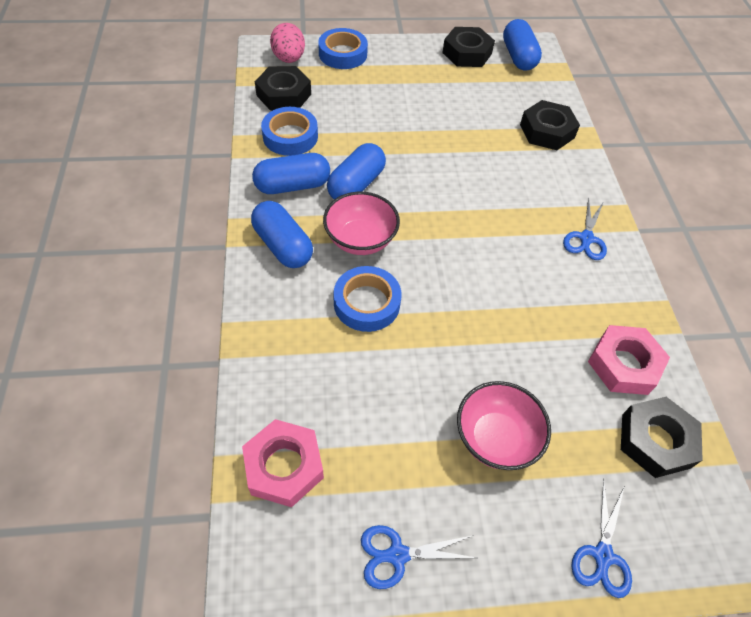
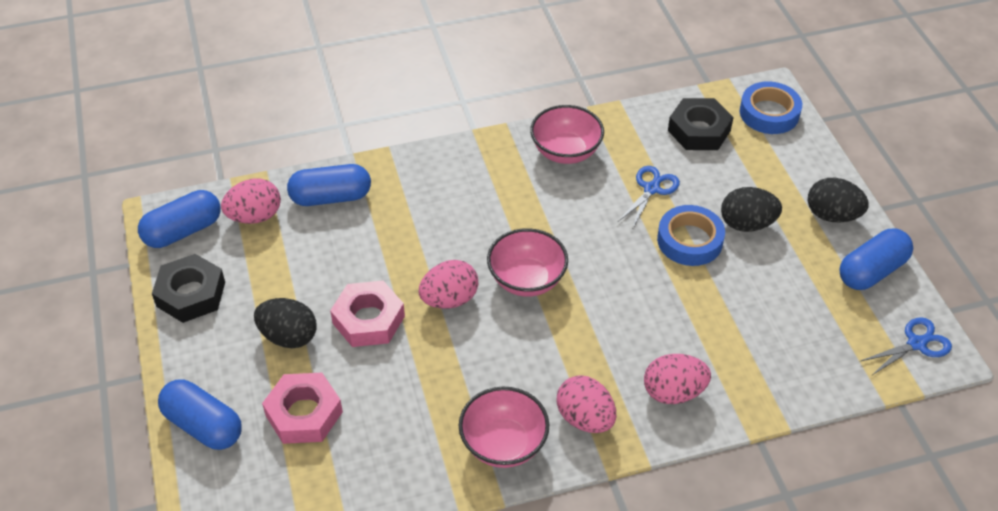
black egg: 0 -> 3
black nut: 4 -> 2
blue scissors: 3 -> 2
blue tape: 3 -> 2
pink bowl: 2 -> 3
pink egg: 1 -> 4

